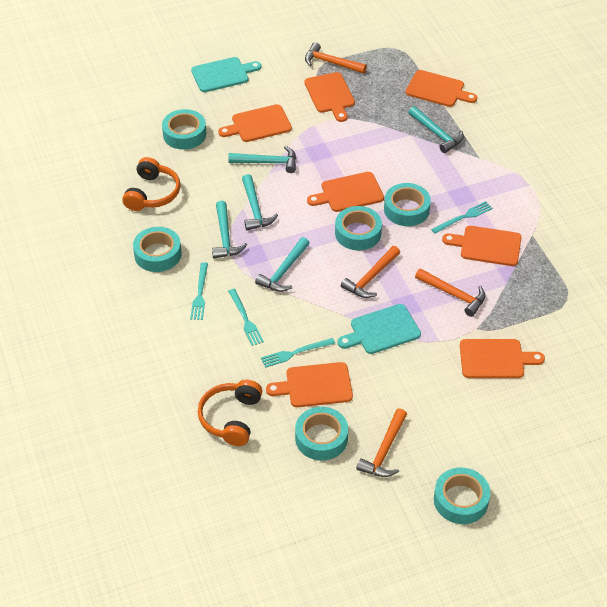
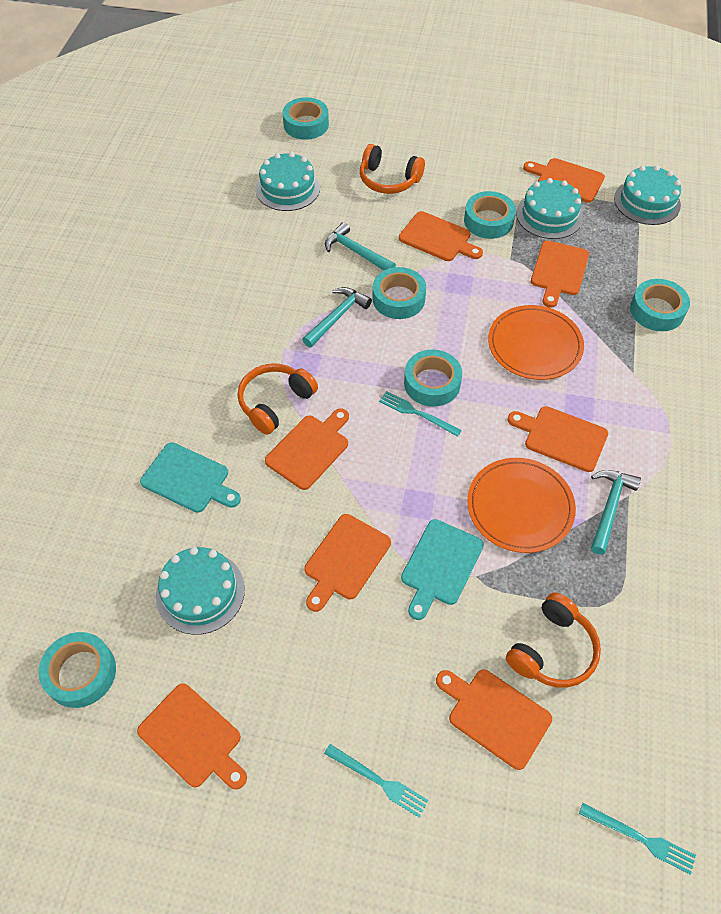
orange cutting board: 7 -> 8
orange hammer: 4 -> 0
orange headphones: 2 -> 3
orange plate: 0 -> 2
turquoise cake: 0 -> 4
turquoise fork: 4 -> 3
turquoise hammer: 5 -> 3

